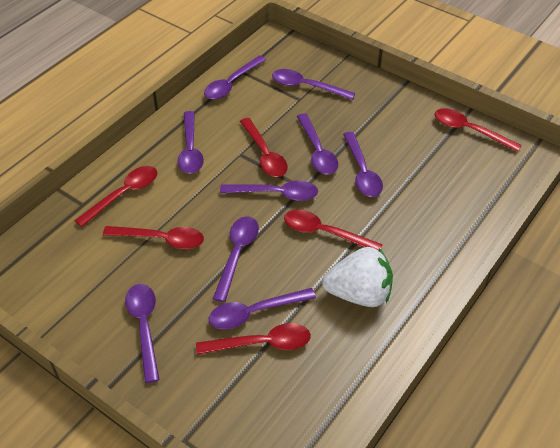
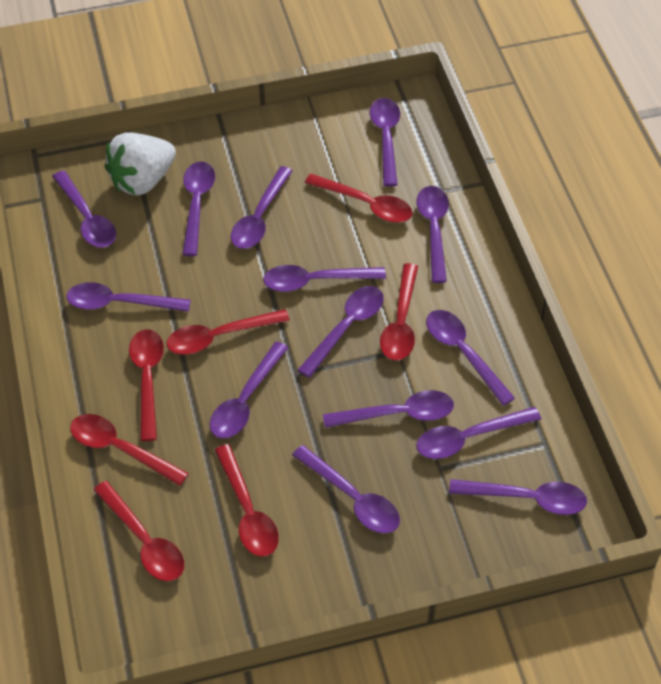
purple spoon: 9 -> 14
red spoon: 6 -> 7

